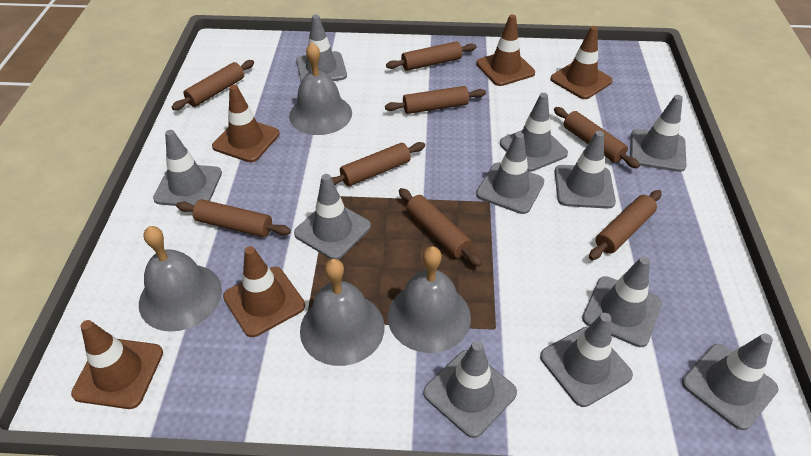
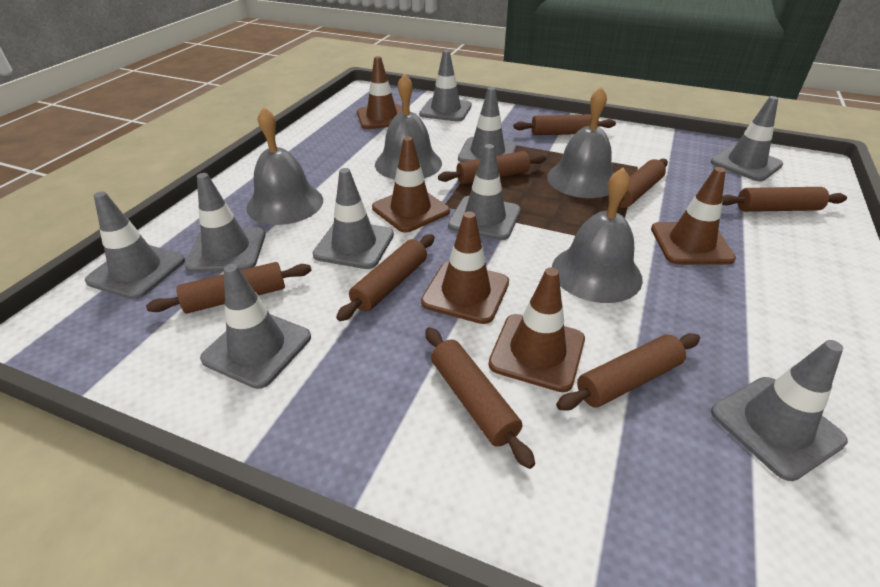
grey traffic cone: 11 -> 9

